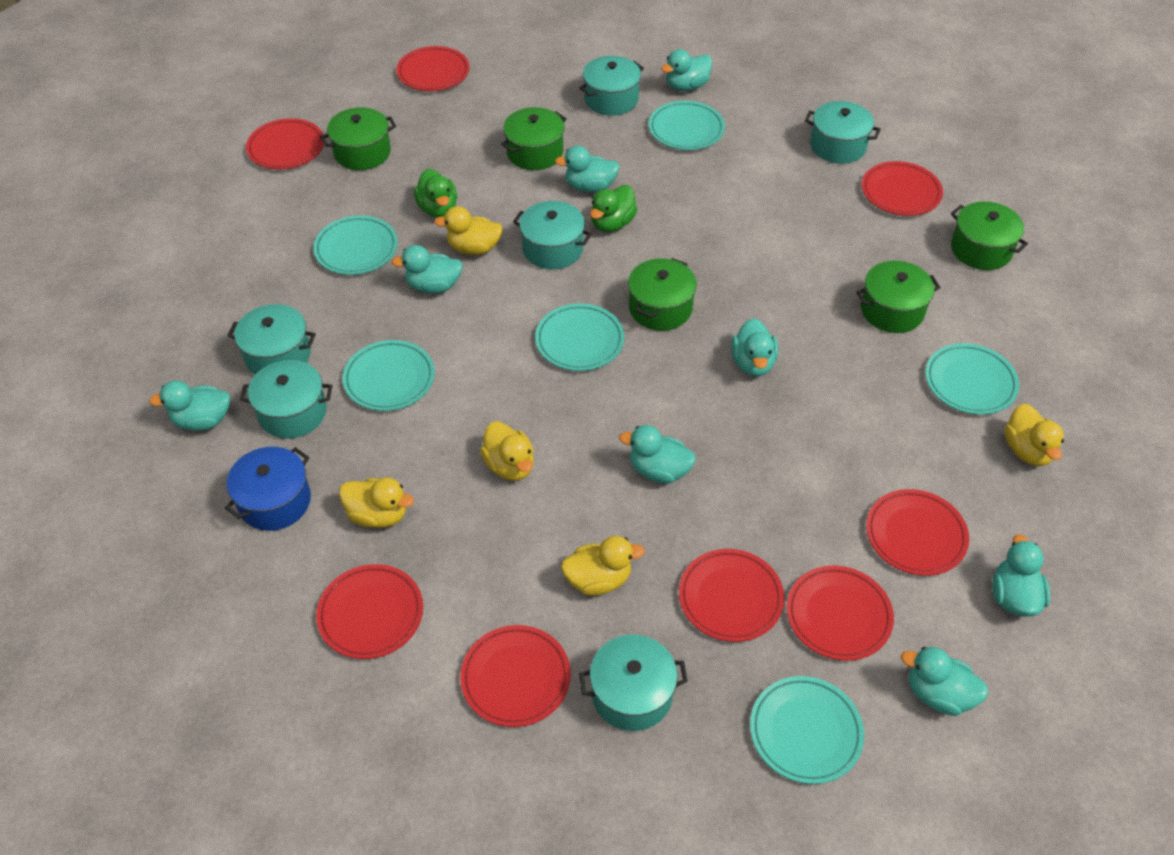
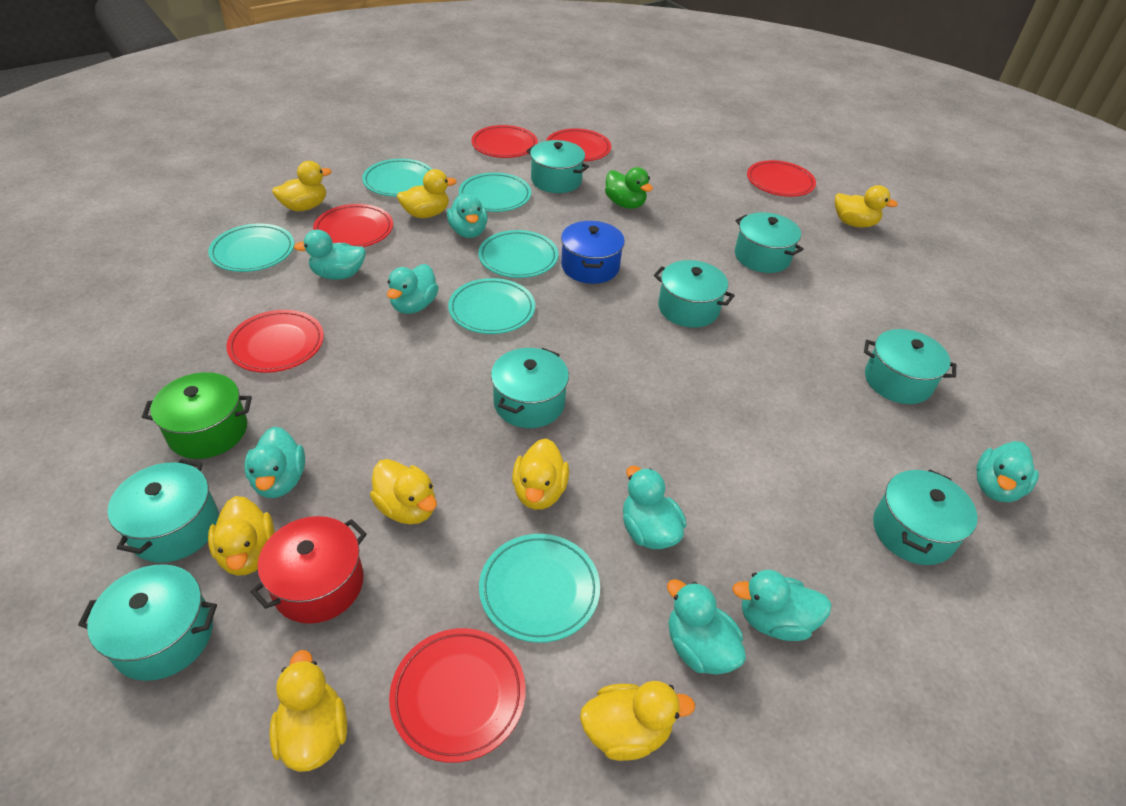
green duck: 2 -> 1
green pot: 5 -> 1
red plate: 8 -> 6
red pot: 0 -> 1
turquoise pot: 6 -> 8
yellow duck: 5 -> 8

